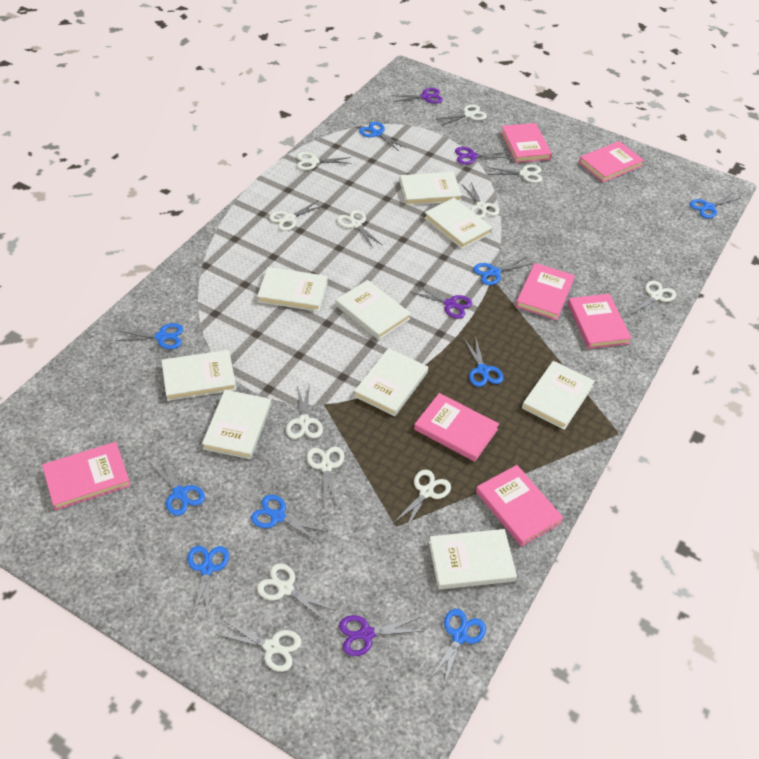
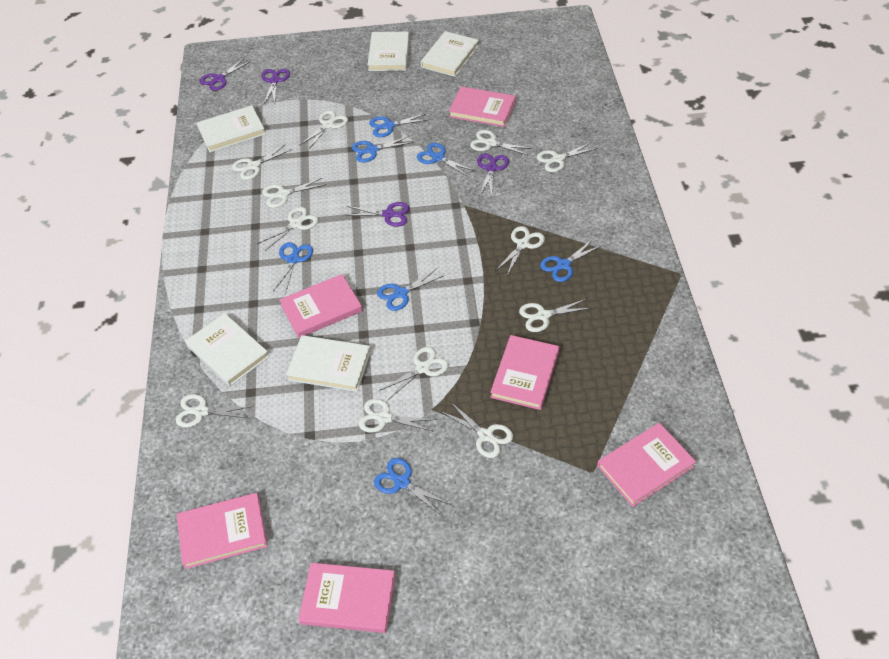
blue scissors: 9 -> 7
pink book: 7 -> 6
white book: 9 -> 5

